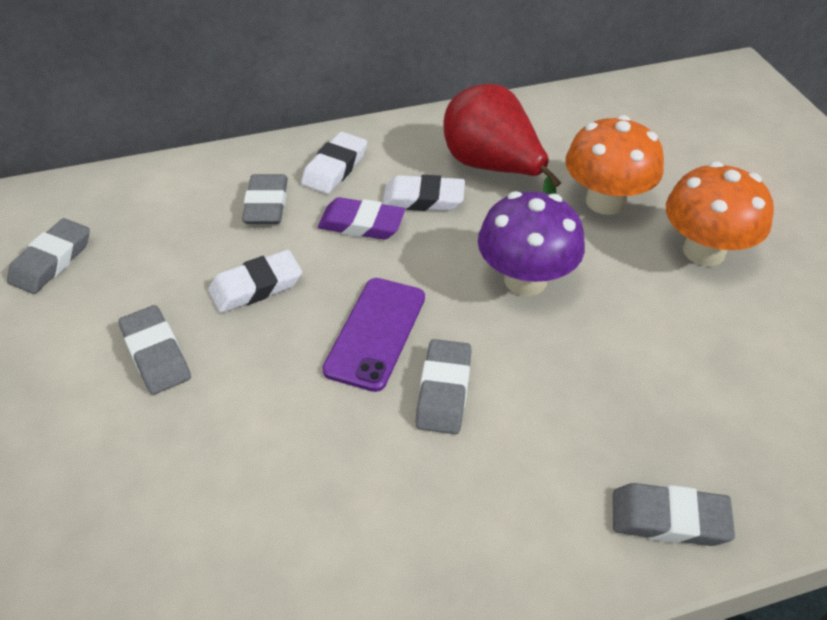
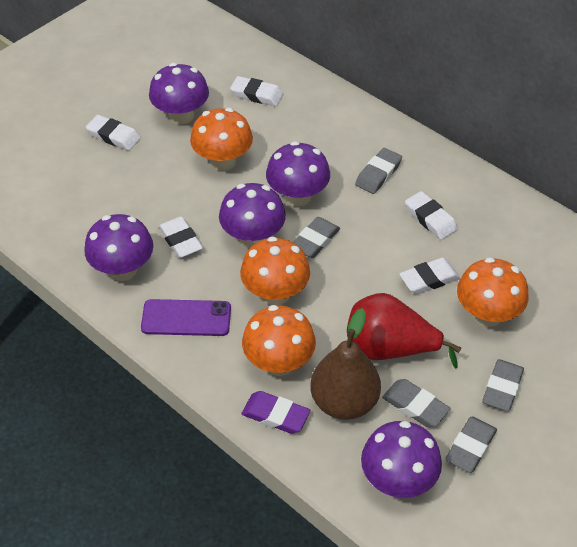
brown pear: 0 -> 1
orange mushroom: 2 -> 4
purple mushroom: 1 -> 5
white eraser: 3 -> 5

